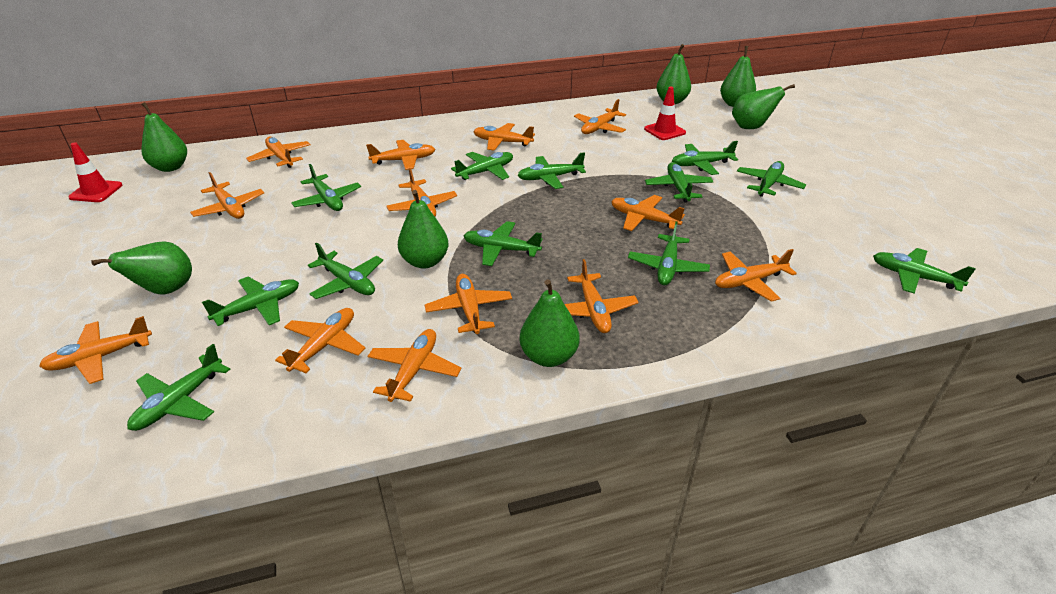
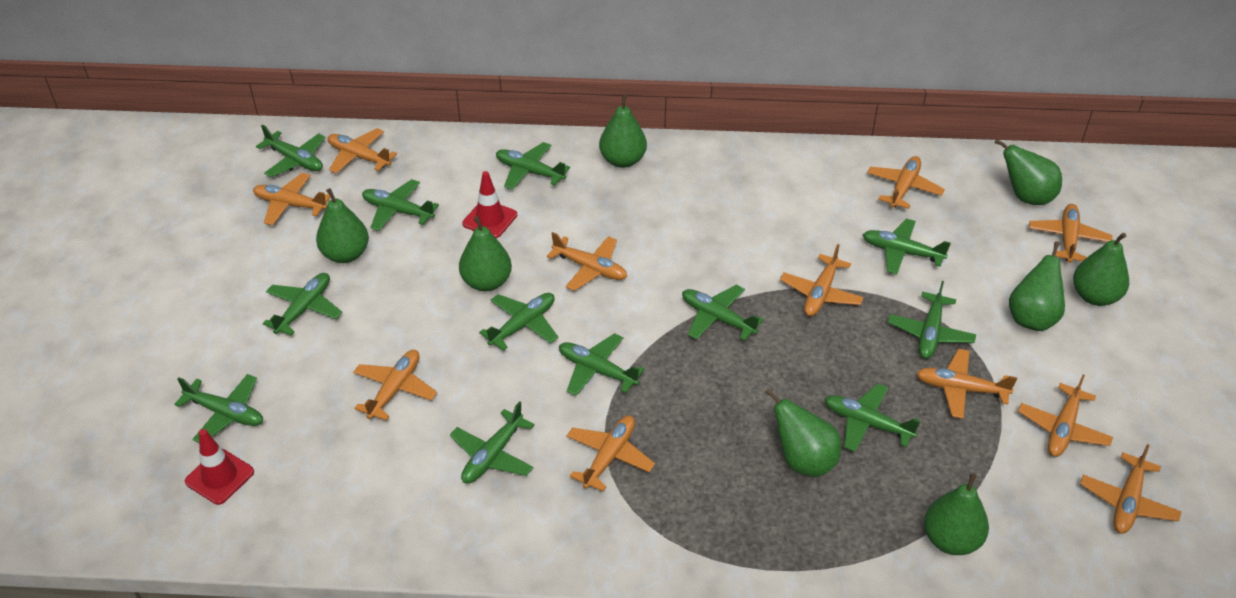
green pear: 7 -> 8
orange plane: 13 -> 11

